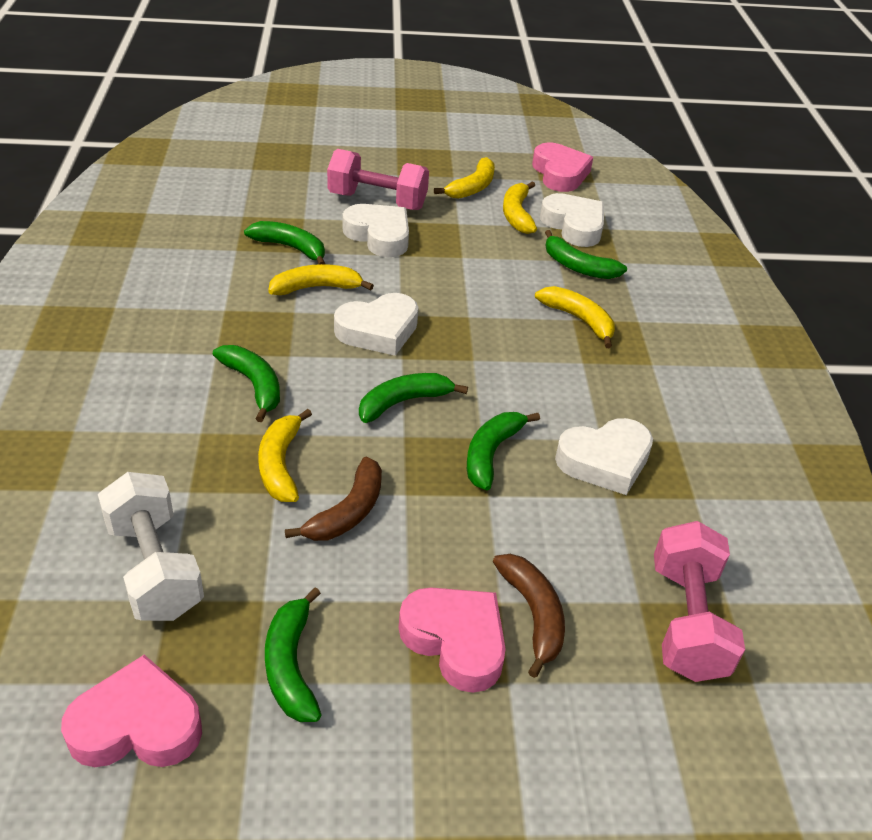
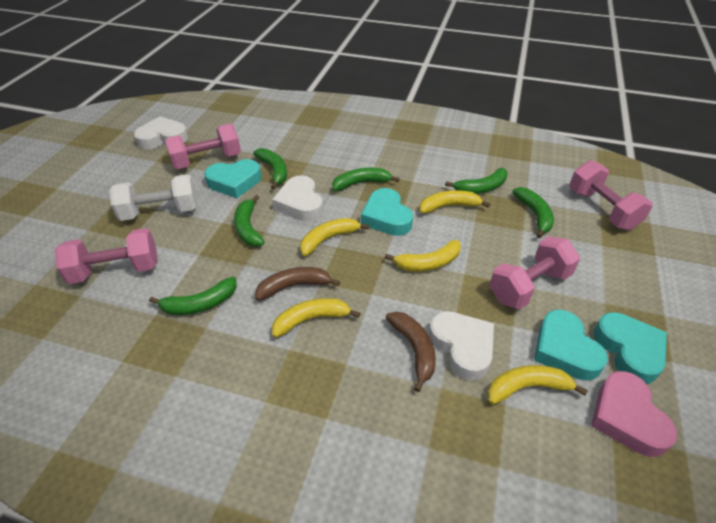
pink dumbbell: 2 -> 4
pink heart: 3 -> 1
turquoise heart: 0 -> 4
white heart: 4 -> 3

